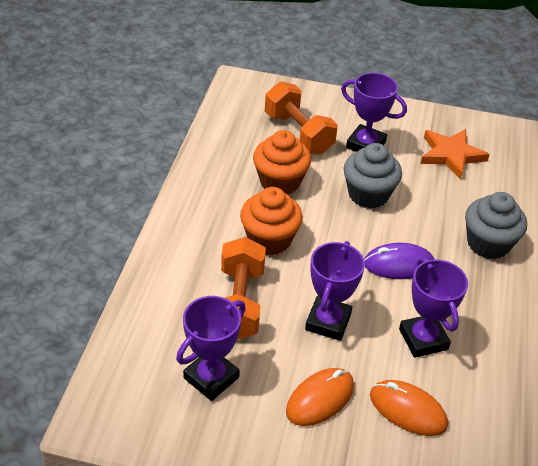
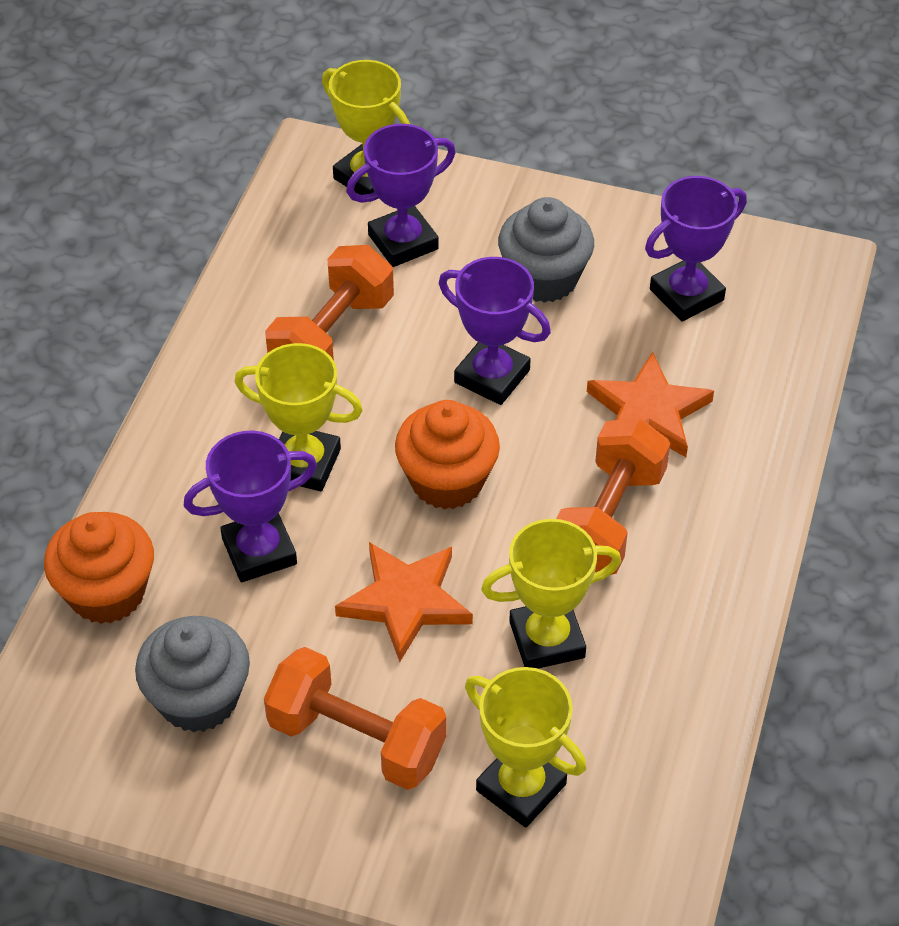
orange dumbbell: 2 -> 3
orange mouse: 2 -> 0
orange star: 1 -> 2
purple mouse: 1 -> 0
yellow trophy: 0 -> 4

